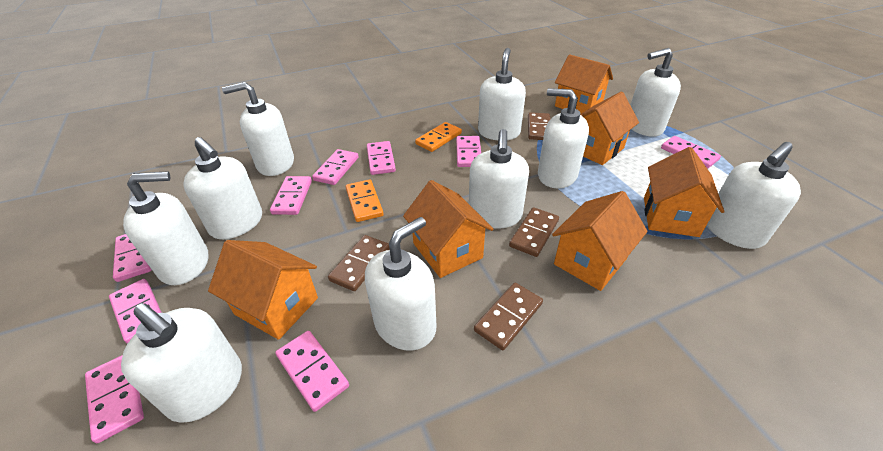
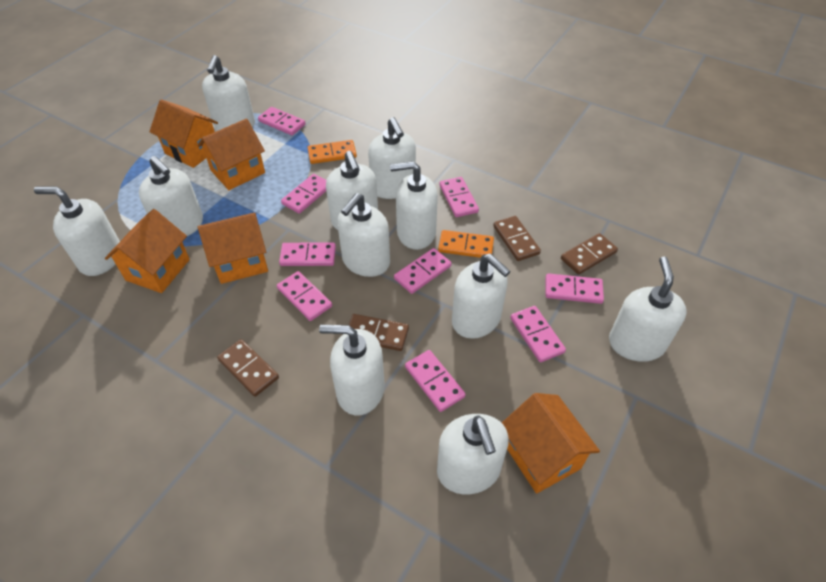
orange house: 6 -> 5
white soap dispenser: 10 -> 11

